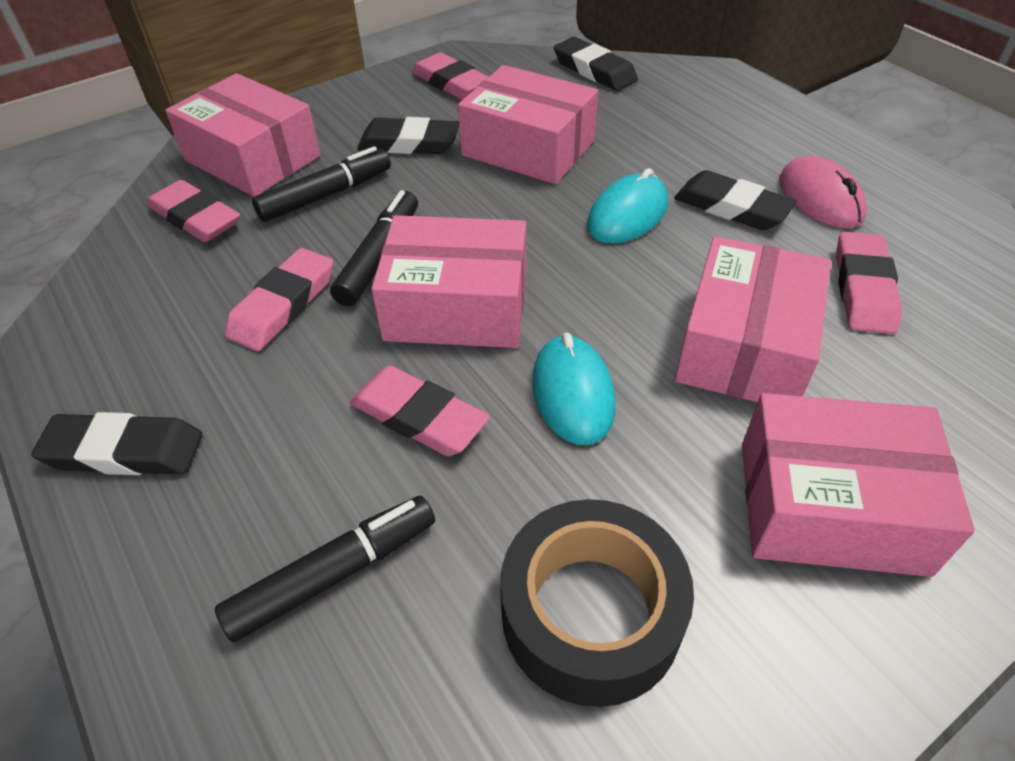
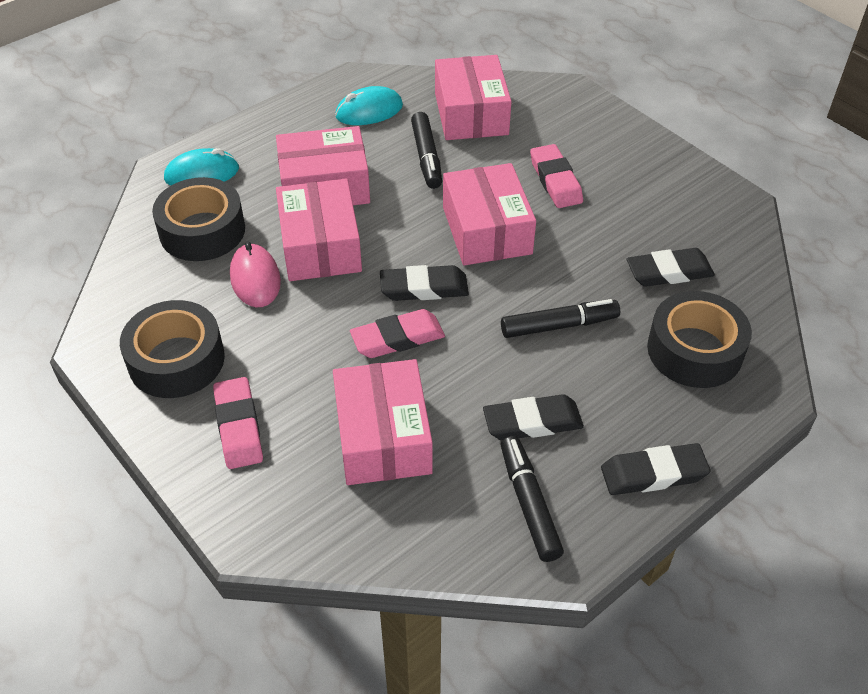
black tape: 1 -> 3
pink eraser: 5 -> 3

